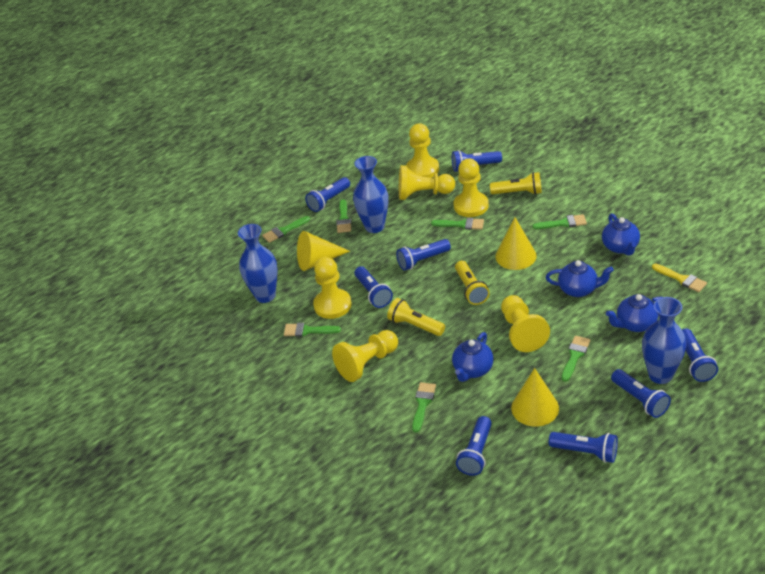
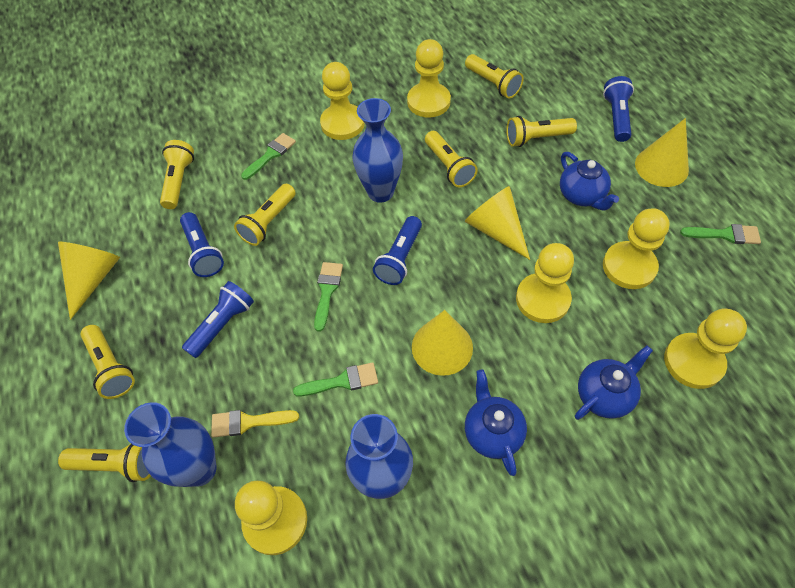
blue flashlight: 8 -> 4
blue teapot: 4 -> 3
green brush: 7 -> 4
yellow cone: 3 -> 4
yellow flashlight: 3 -> 7

